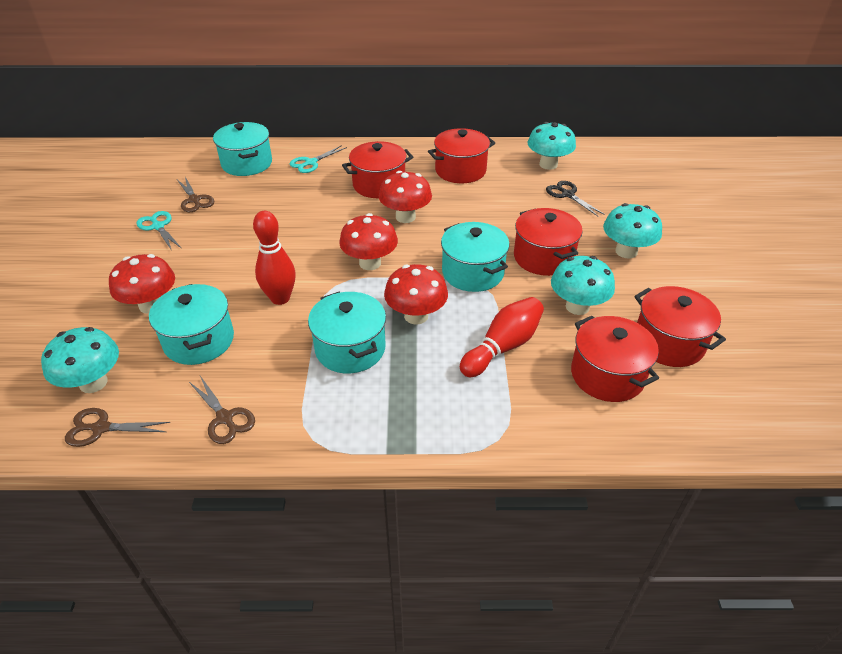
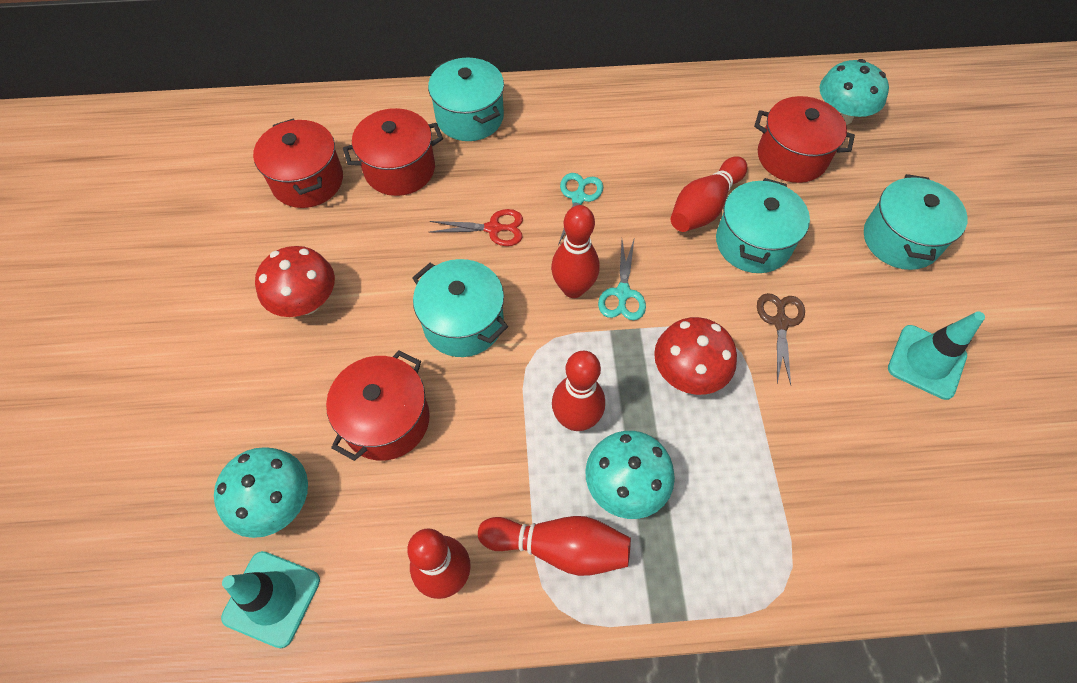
black scissors: 1 -> 0
brown scissors: 3 -> 1
red bowling pin: 2 -> 5
red mushroom: 4 -> 2
red pot: 5 -> 4
red scissors: 0 -> 1
turquoise mushroom: 4 -> 3
turquoise traffic cone: 0 -> 2

